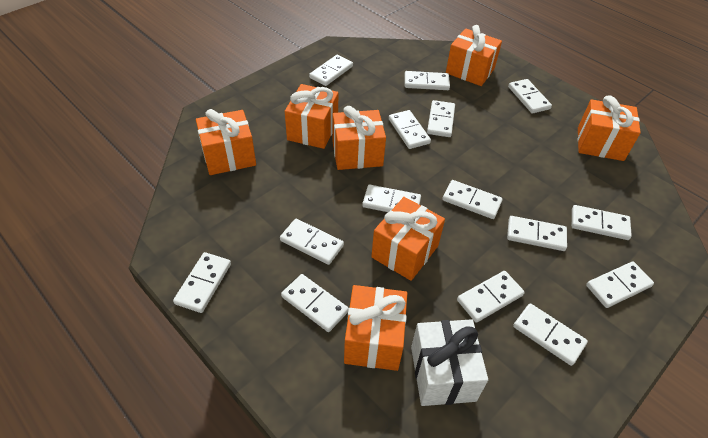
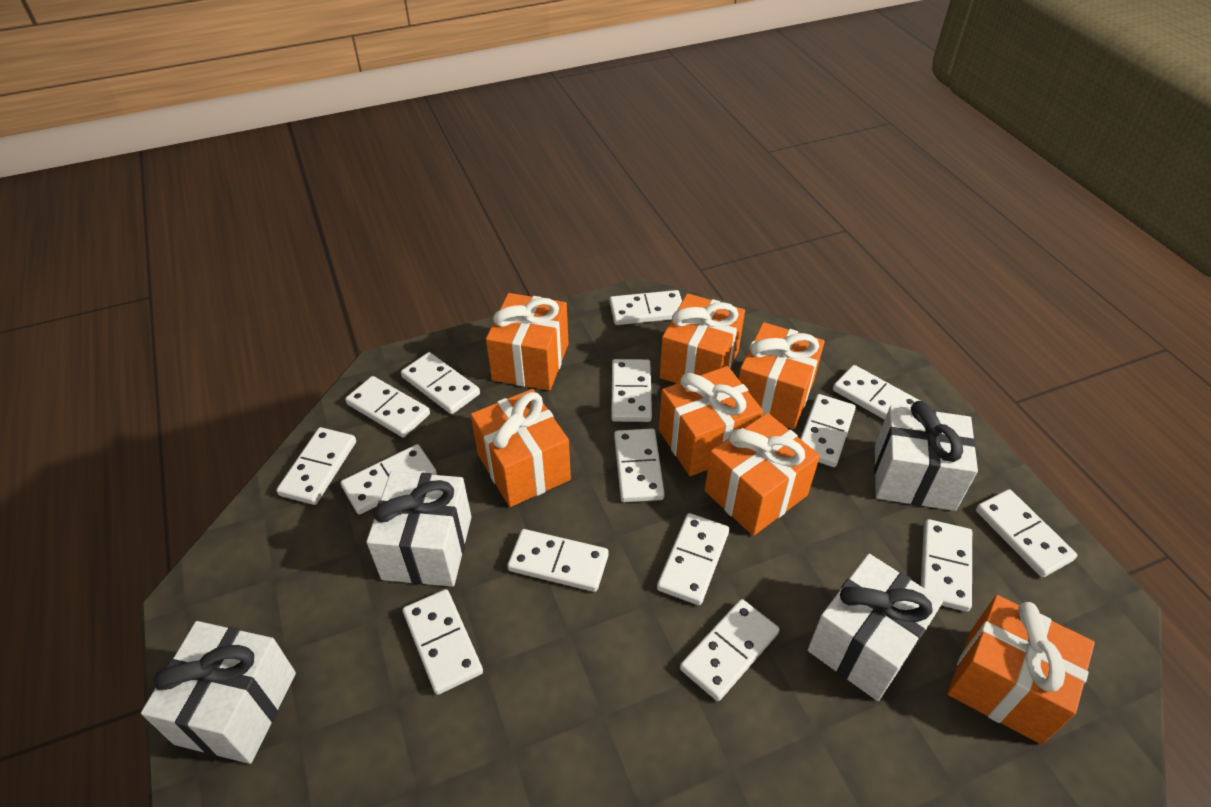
white gift: 1 -> 4

